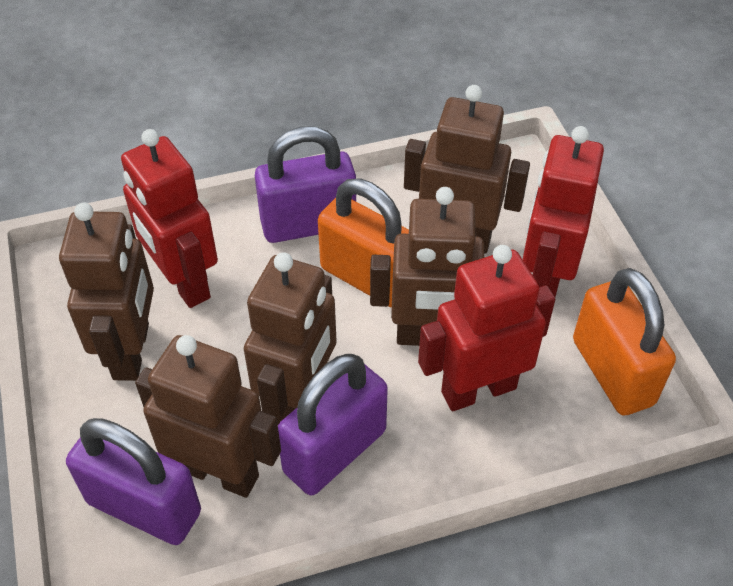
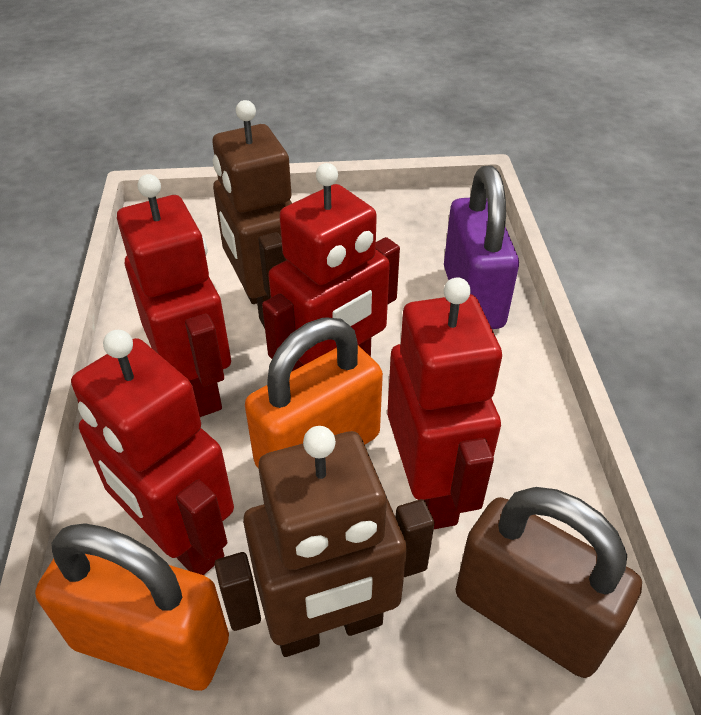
brown padlock: 0 -> 1
brown robot: 5 -> 2
purple padlock: 3 -> 1
red robot: 3 -> 4

